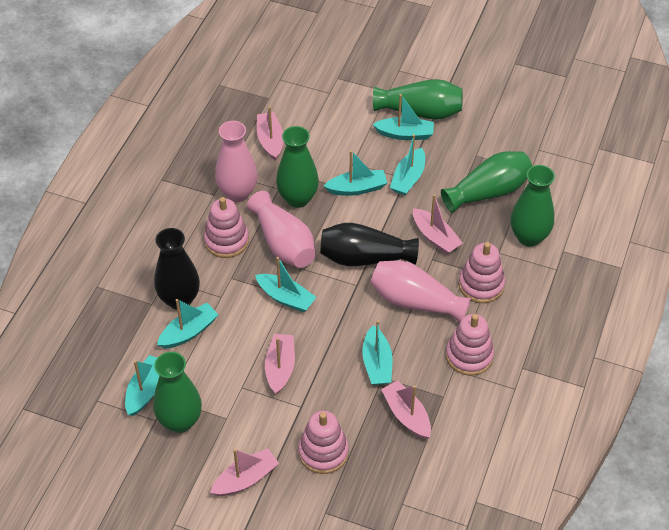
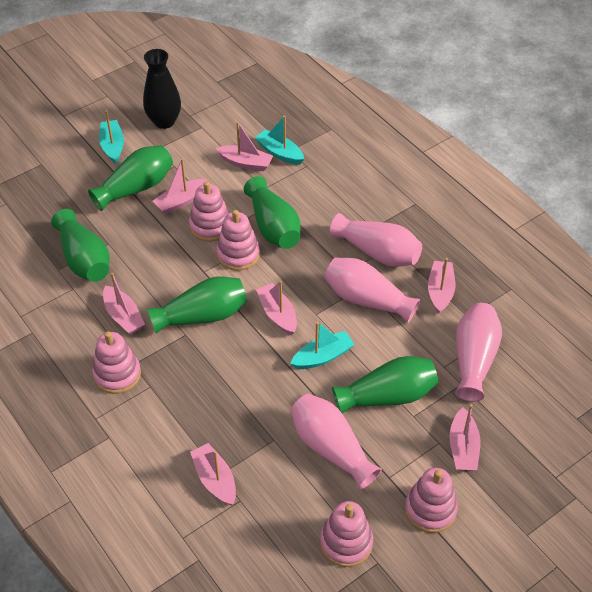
black vase: 2 -> 1
pink boat: 5 -> 7
pink stacking toy: 4 -> 5
pink vase: 3 -> 4
turquoise boat: 7 -> 3

